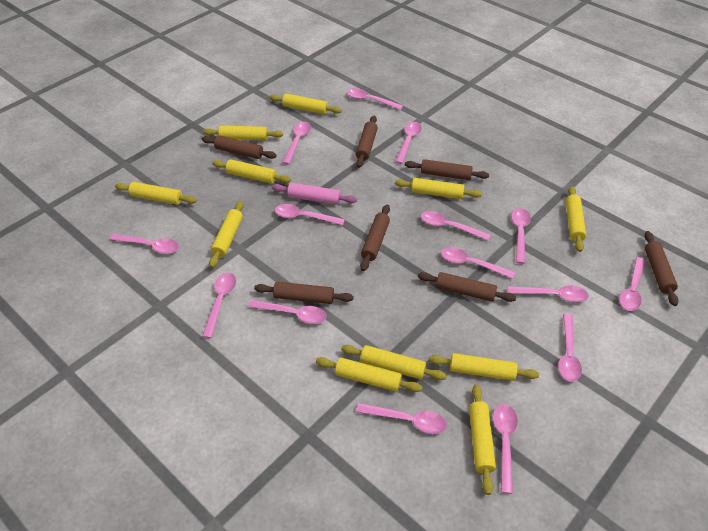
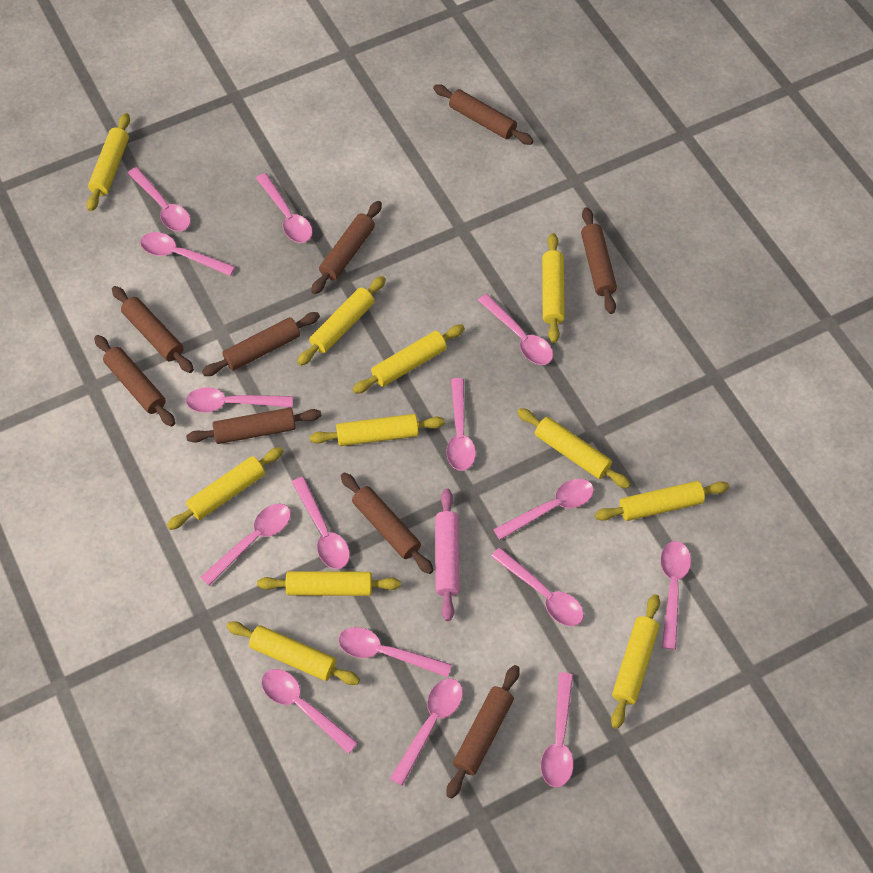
brown rolling pin: 7 -> 9

